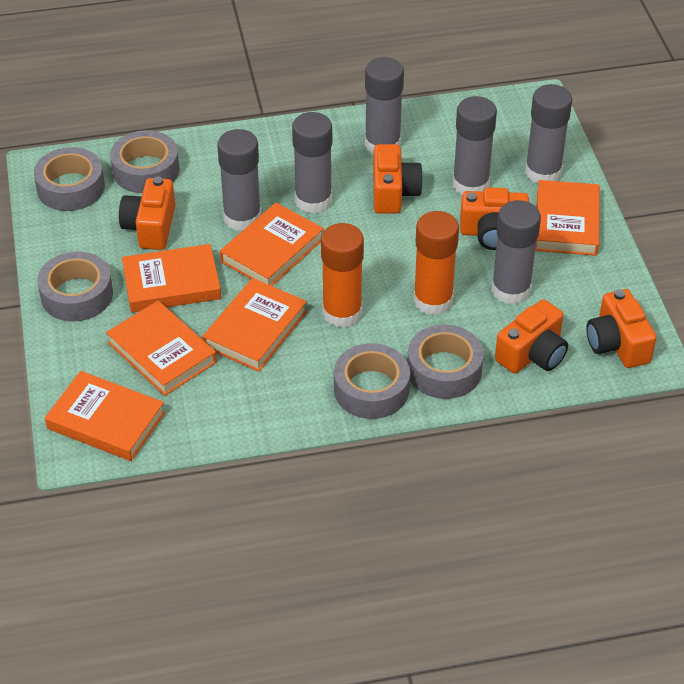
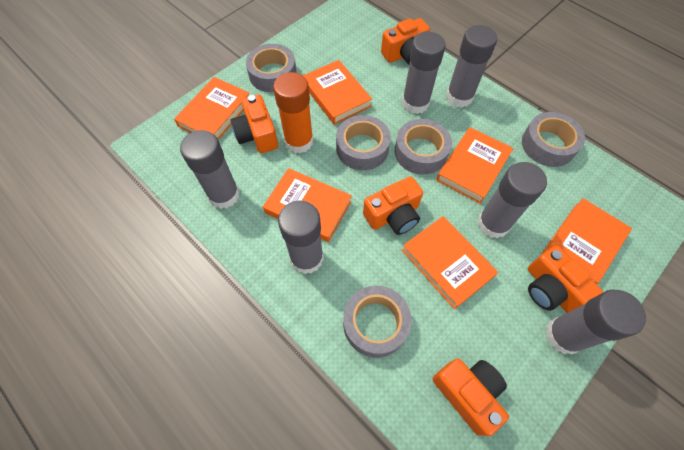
orange glue stick: 2 -> 1

